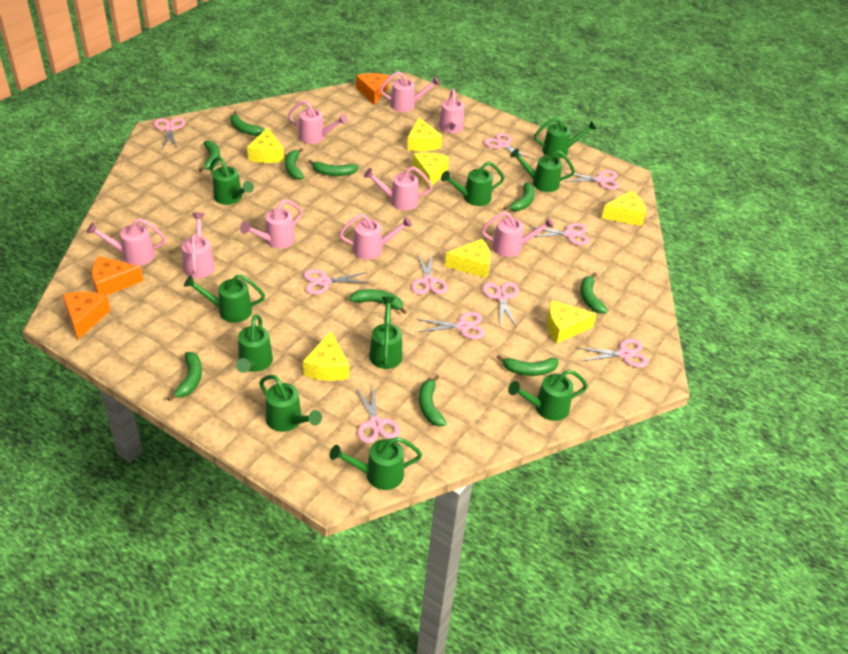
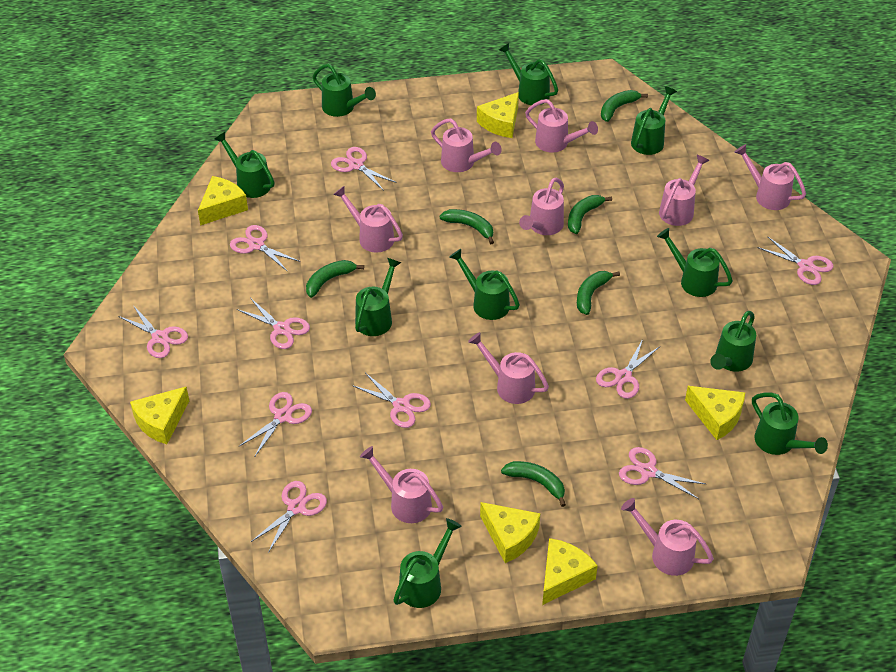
green banana: 10 -> 6
orange cheese: 3 -> 0
yellow cheese: 7 -> 6

